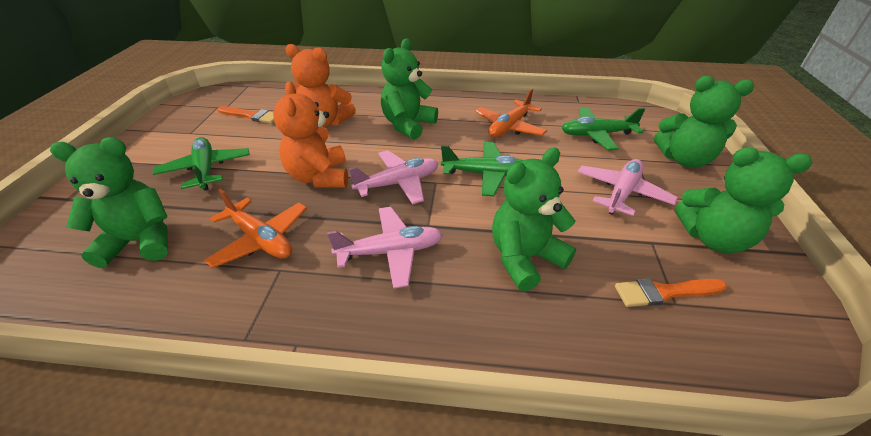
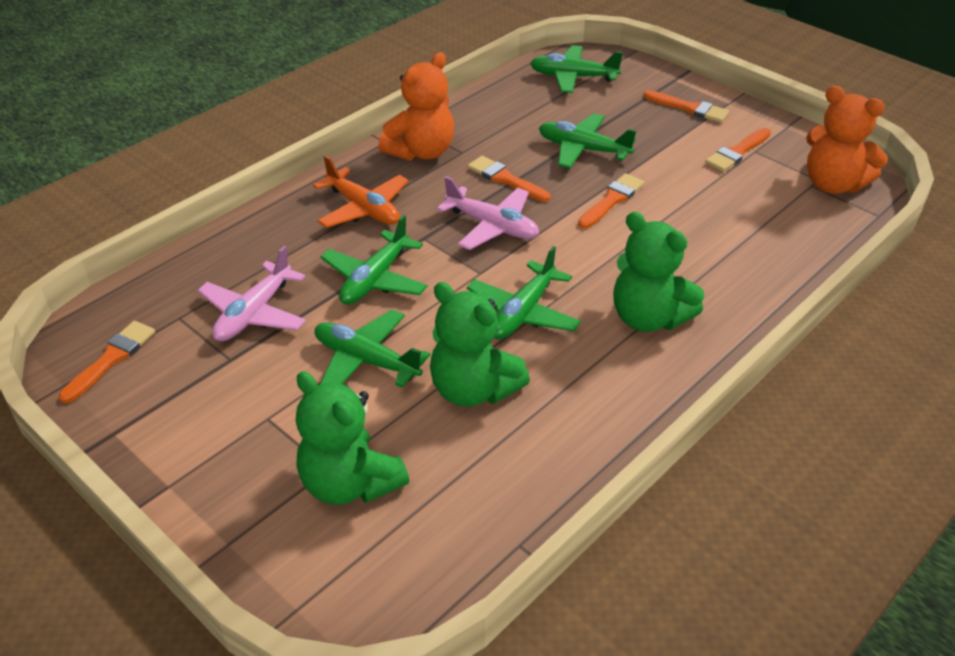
green plane: 3 -> 5
green teddy bear: 5 -> 3
orange brush: 2 -> 5
orange plane: 2 -> 1
pink plane: 3 -> 2

